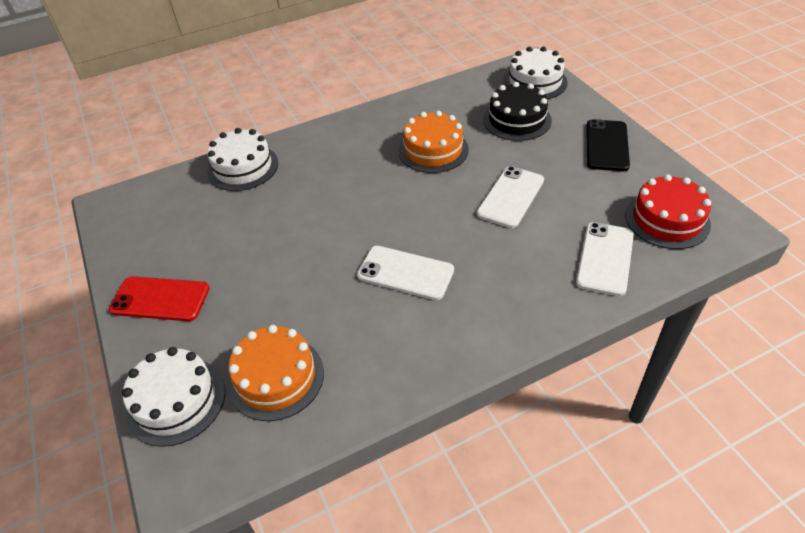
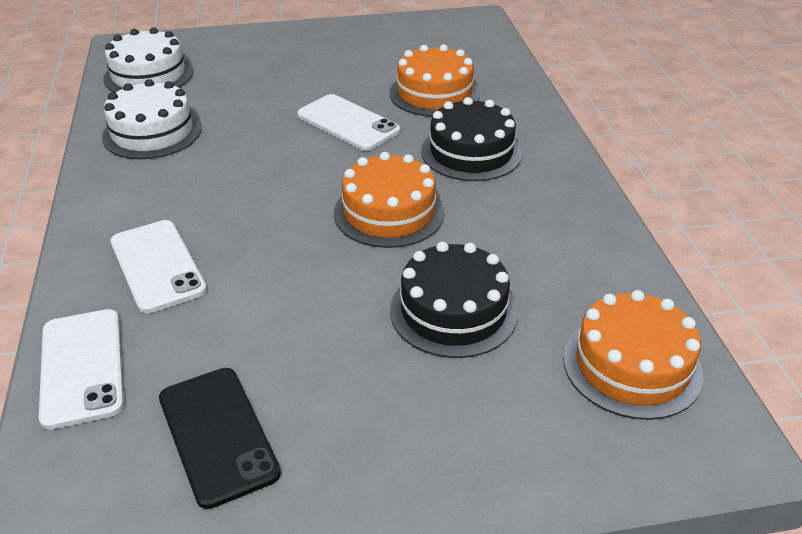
black cake: 1 -> 2
orange cake: 2 -> 3
red cake: 1 -> 0
red phone: 1 -> 0
white cake: 3 -> 2

